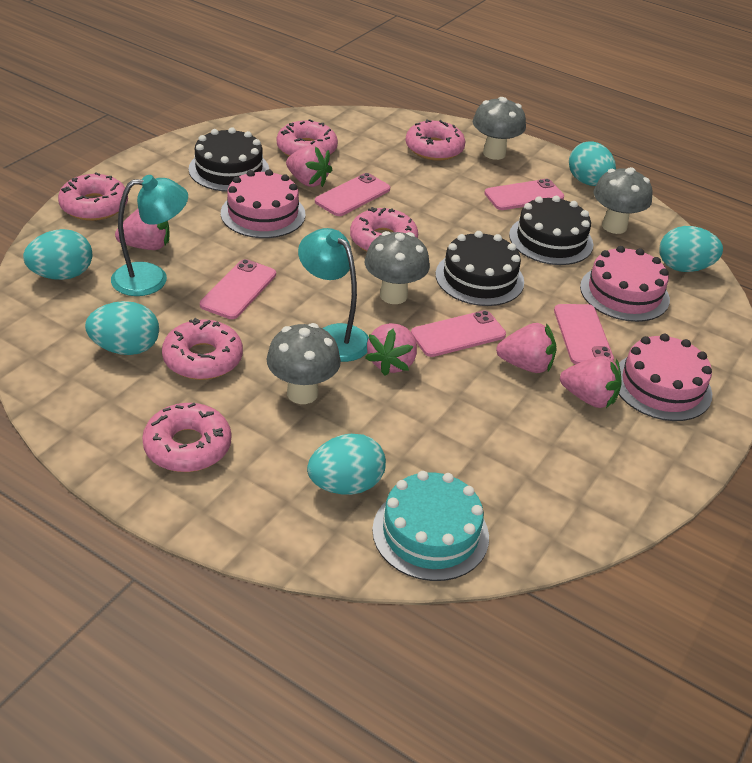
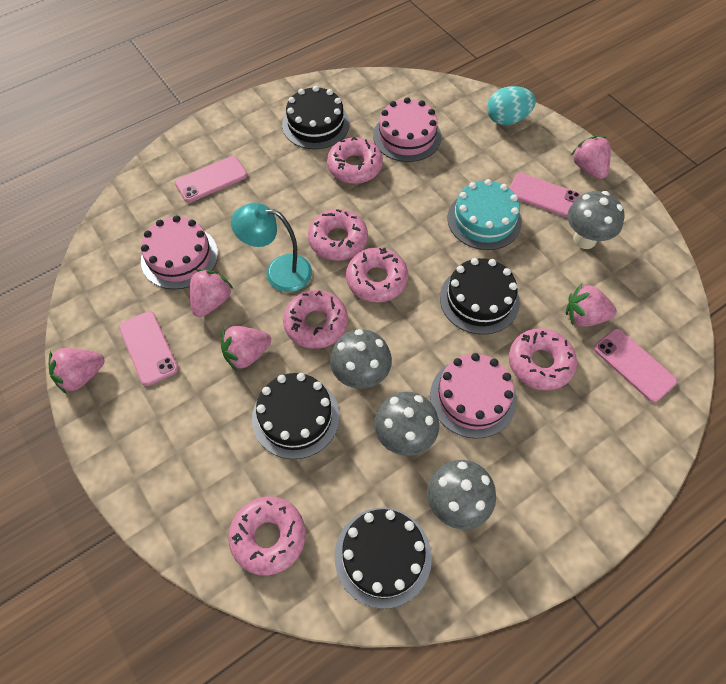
black cake: 3 -> 4
pink phone: 5 -> 4
turquoise egg: 5 -> 1
turquoise lamp: 2 -> 1

